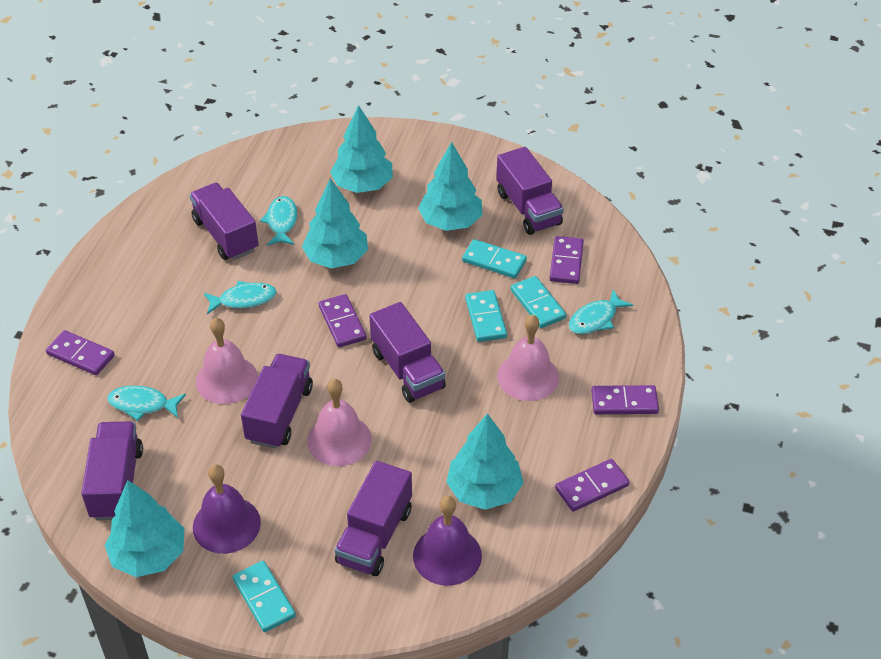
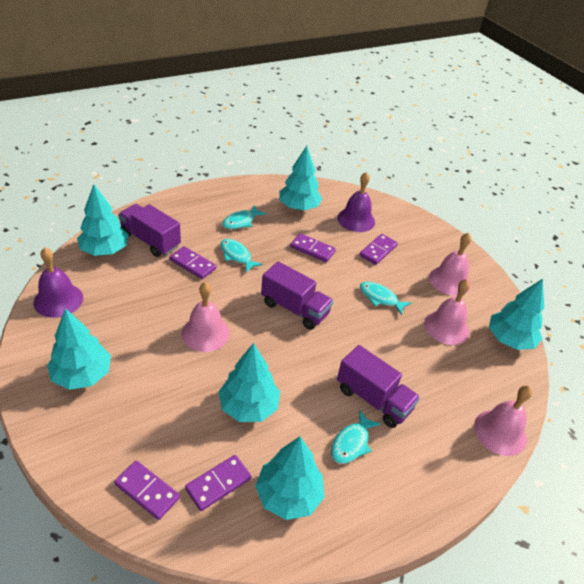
pink bell: 3 -> 4
purple truck: 6 -> 3
turquoise domino: 4 -> 0
turquoise tree: 5 -> 6

